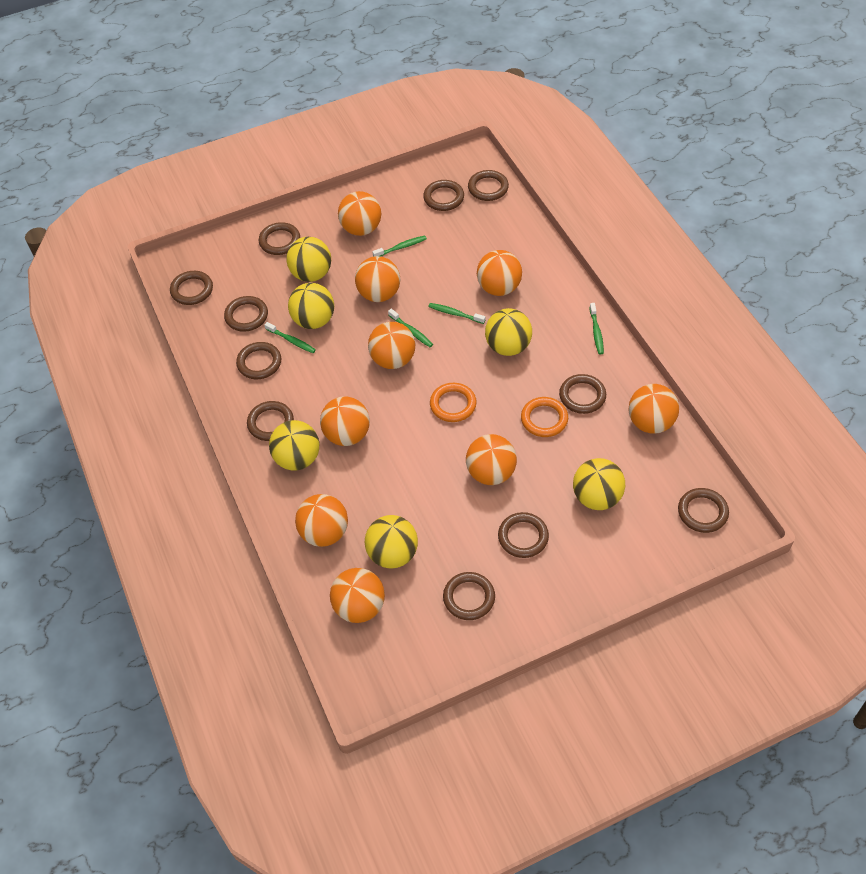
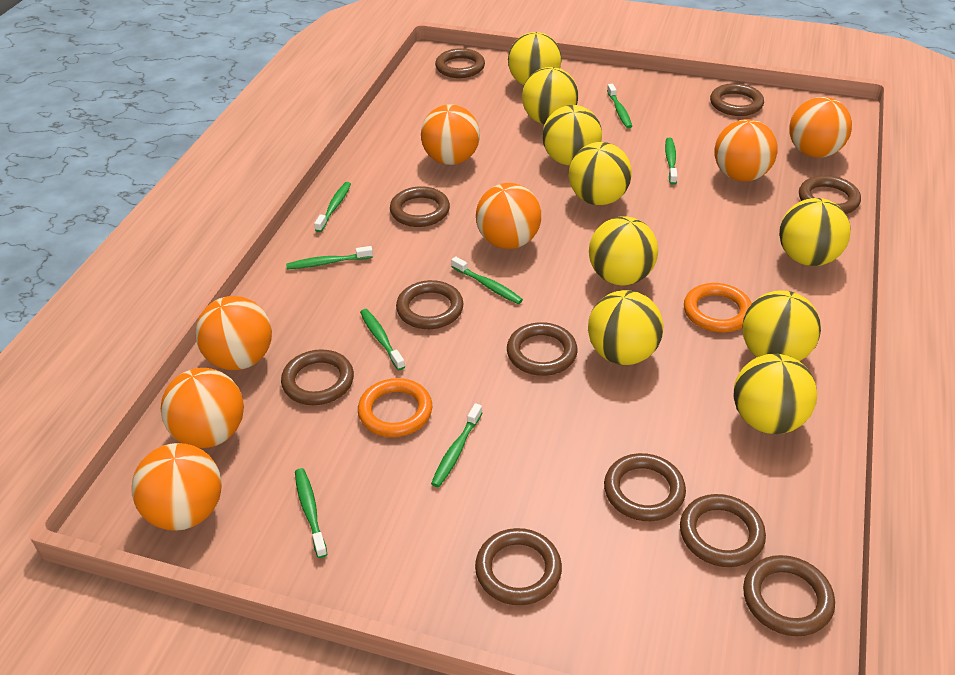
green toothbrush: 5 -> 8
orange ball: 9 -> 7
yellow ball: 6 -> 9

